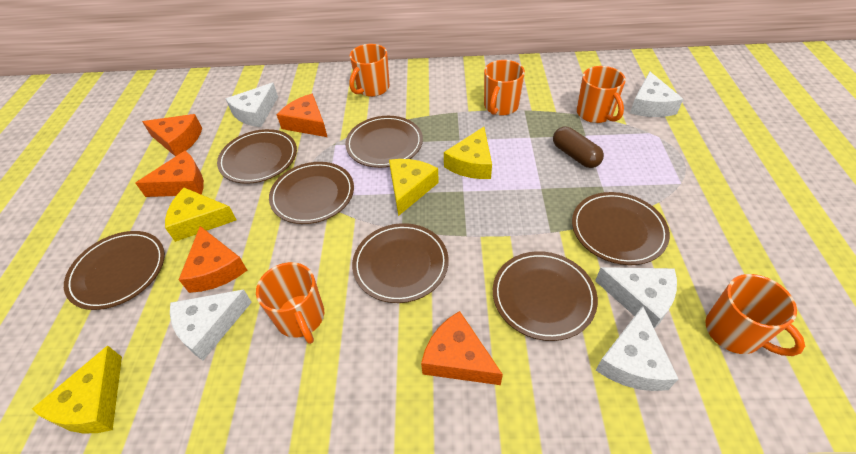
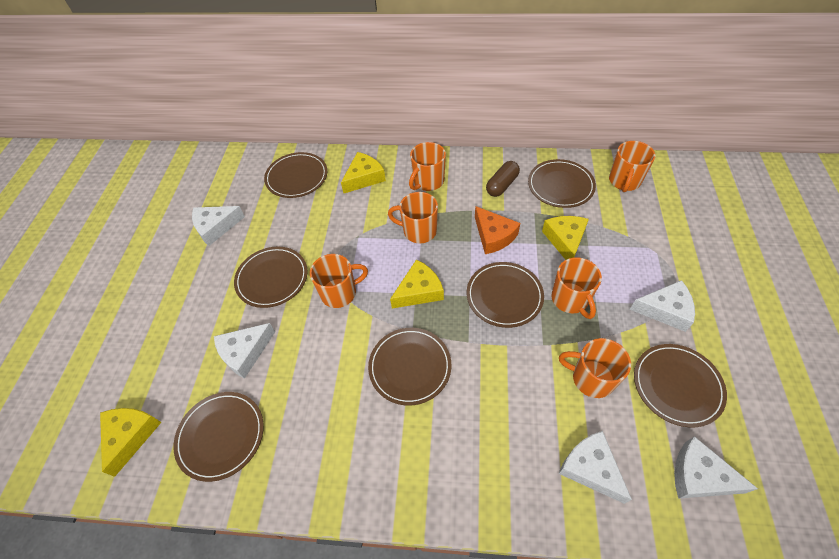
orange cheese: 5 -> 1
orange mug: 5 -> 6

